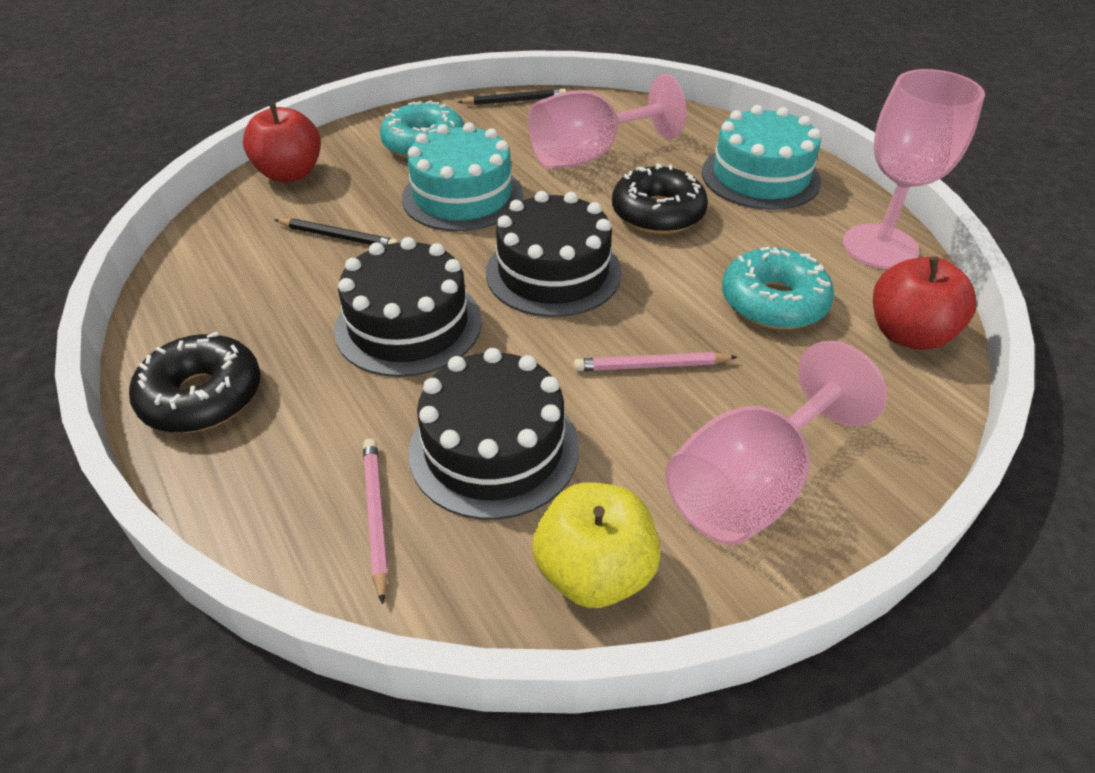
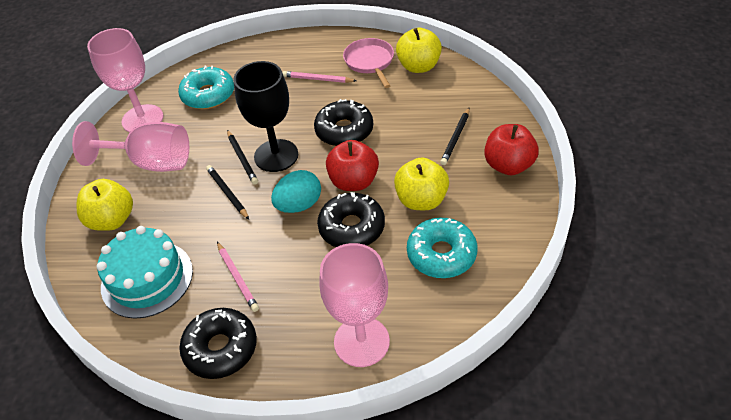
black cake: 3 -> 0
black donut: 2 -> 3
black goblet: 0 -> 1
black pencil: 2 -> 3
pink pan: 0 -> 1
turquoise cake: 2 -> 1
turquoise egg: 0 -> 1
yellow apple: 1 -> 3

